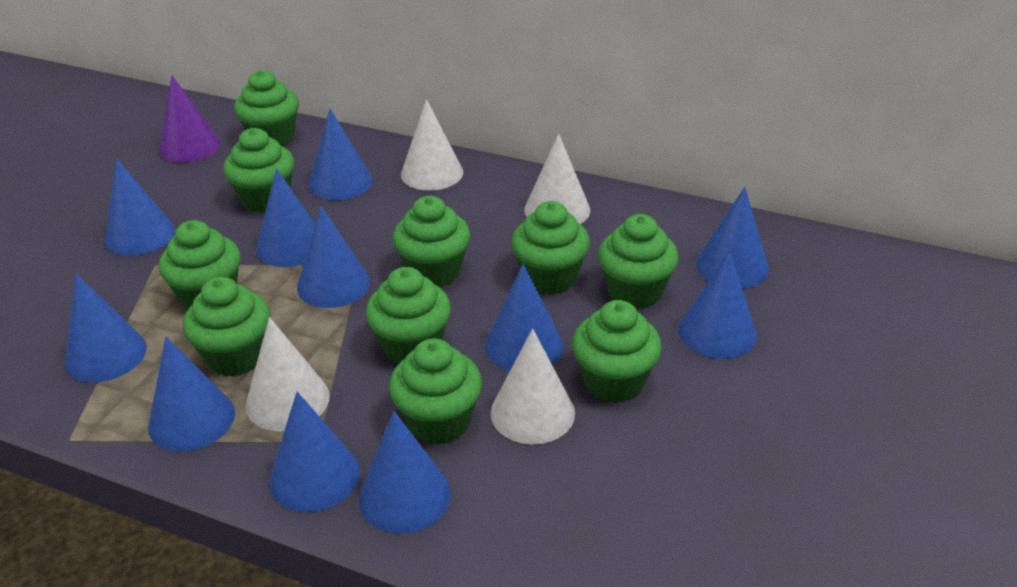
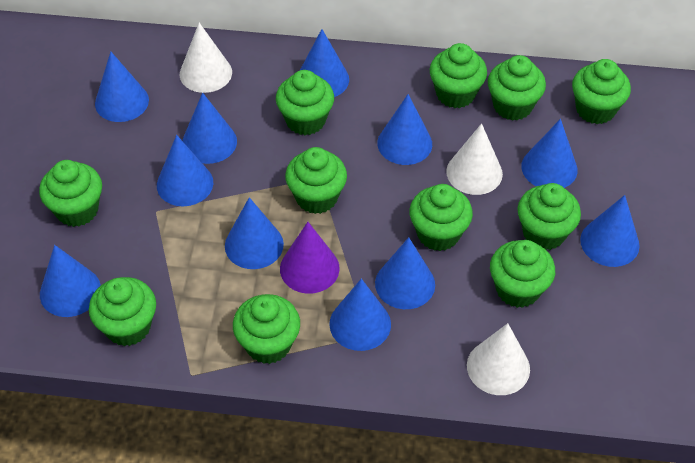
green cupcake: 10 -> 11
white cone: 4 -> 3

